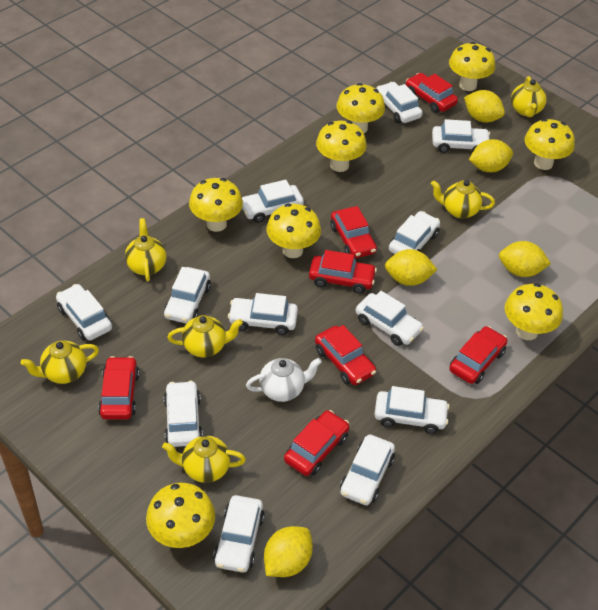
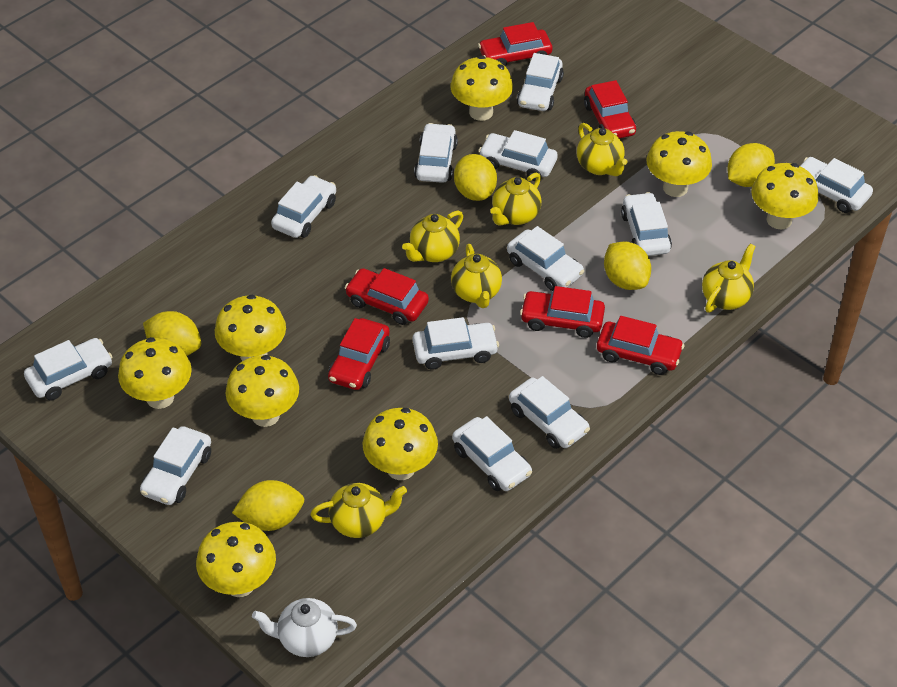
red car: 7 -> 6

